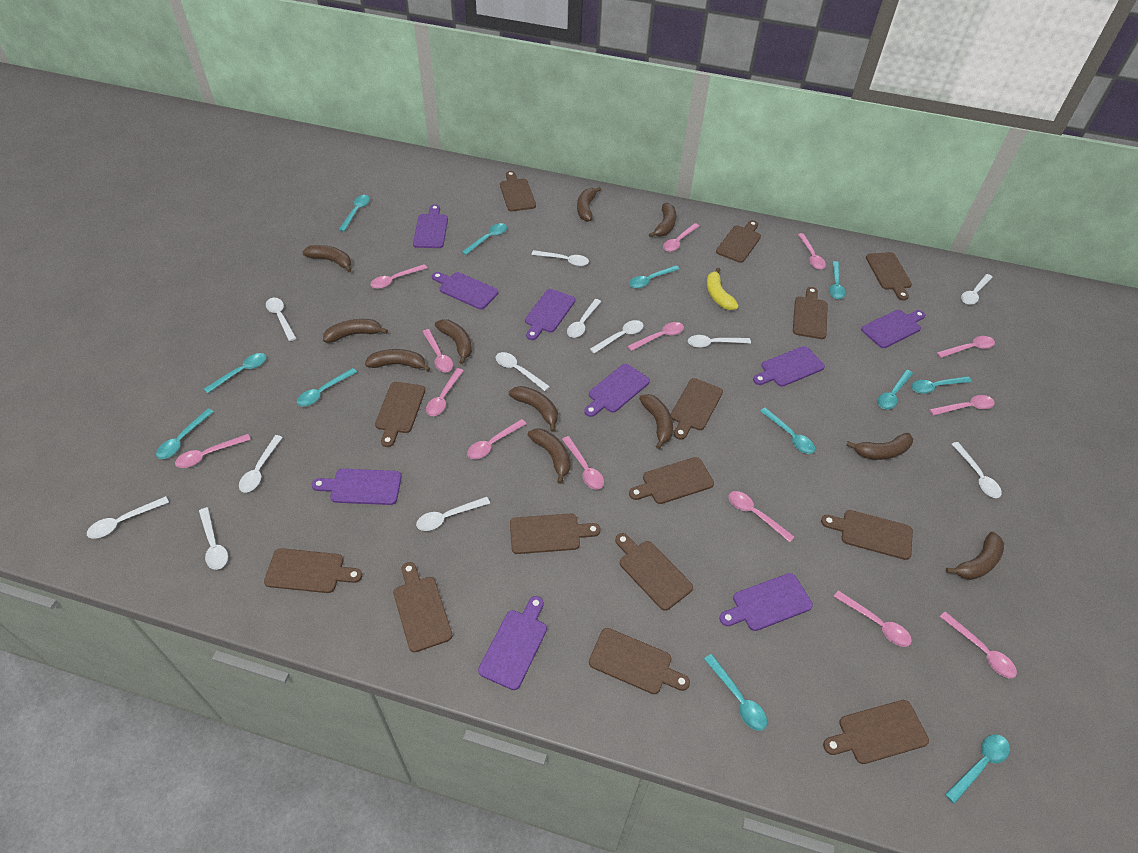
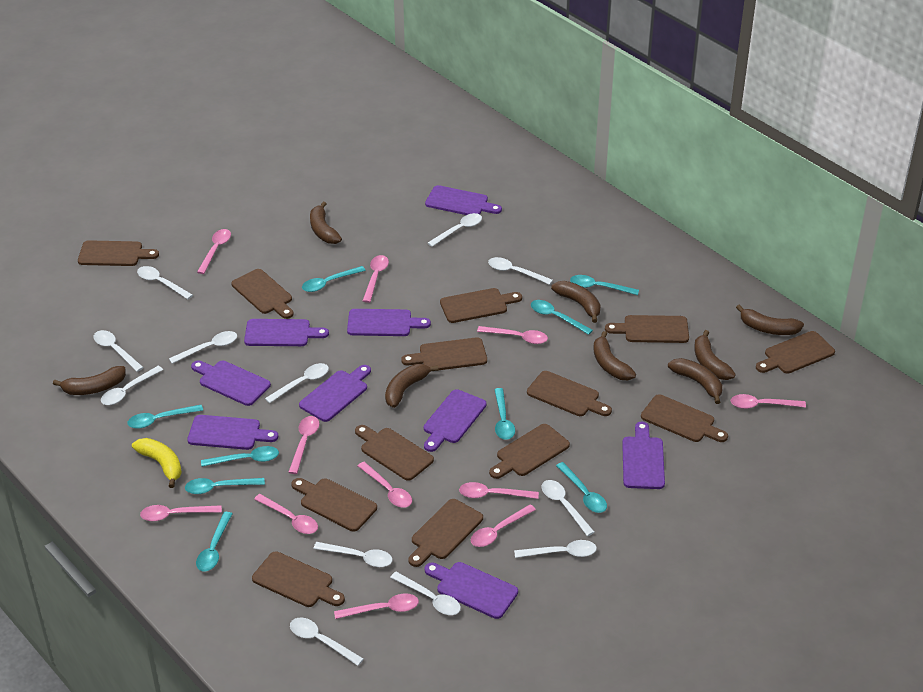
brown banana: 11 -> 8
brown cutting board: 14 -> 13
pink spoon: 14 -> 11
turquoise spoon: 12 -> 9

